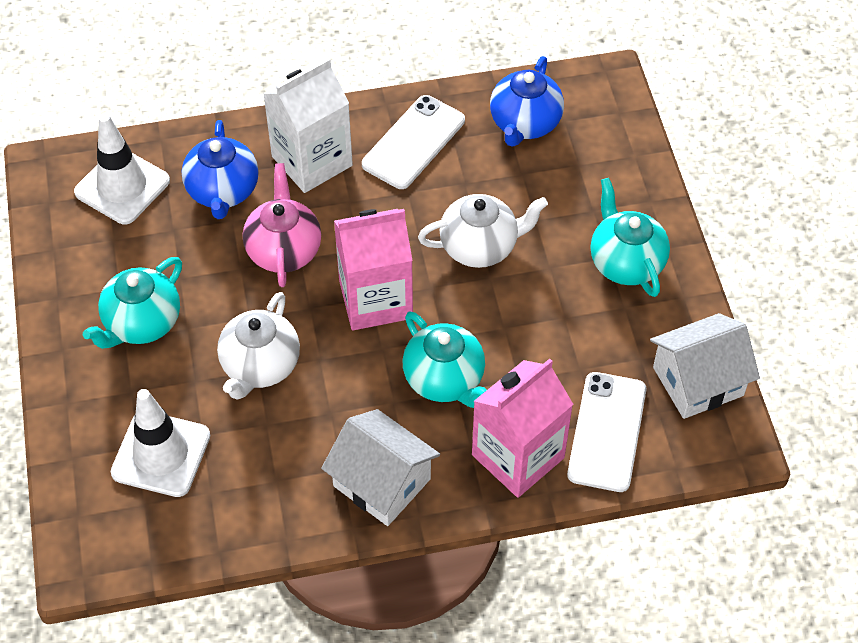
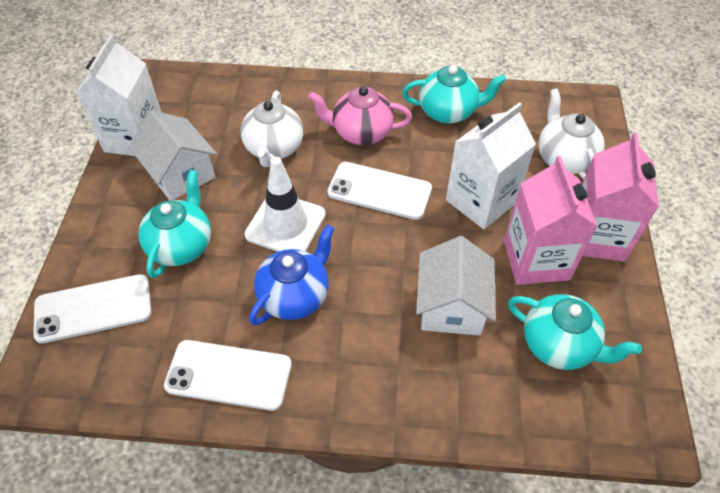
blue teapot: 2 -> 1
white carton: 1 -> 2
white phone: 2 -> 3
white traffic cone: 2 -> 1

